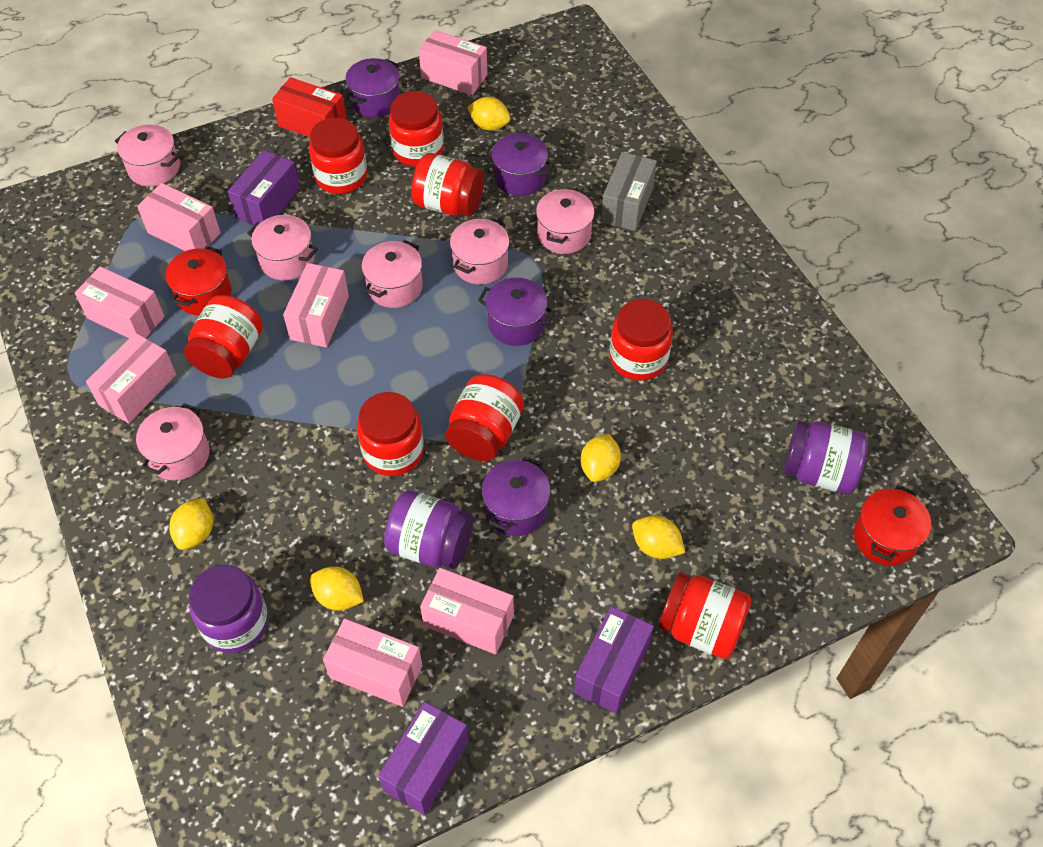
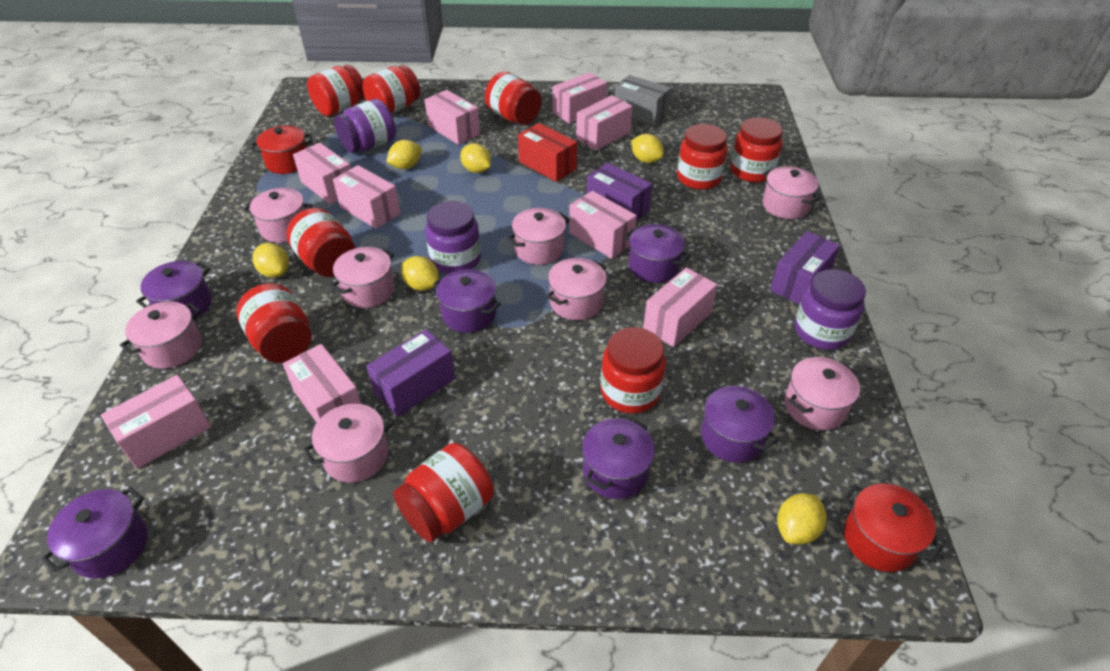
pink box: 7 -> 9
pink pot: 6 -> 8
purple pot: 4 -> 6
red jar: 8 -> 9
yellow lemon: 5 -> 6

